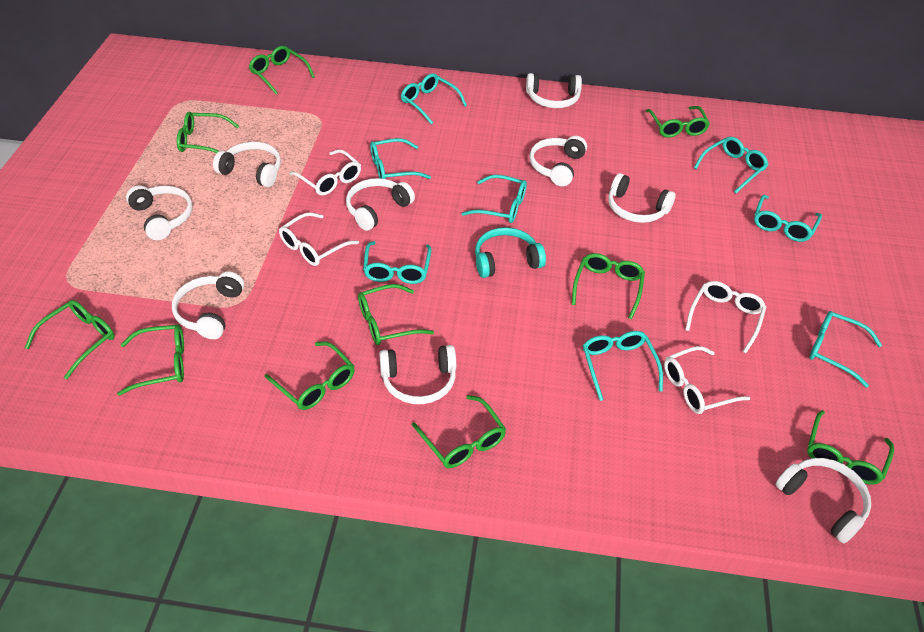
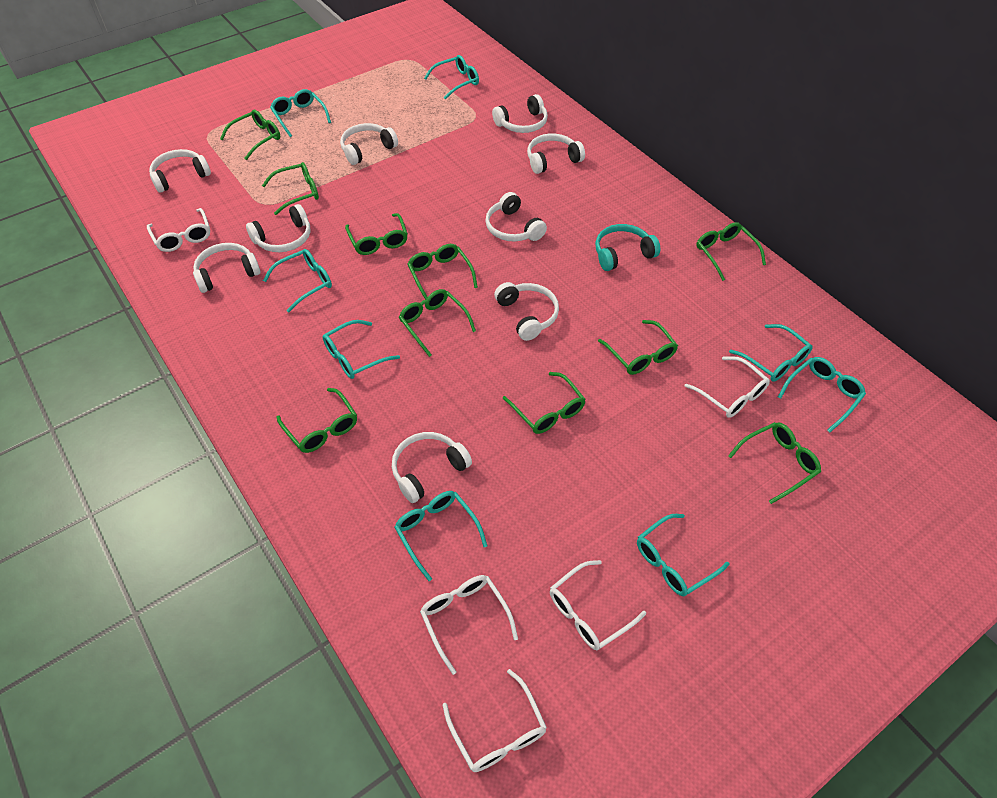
white glasses: 4 -> 5

